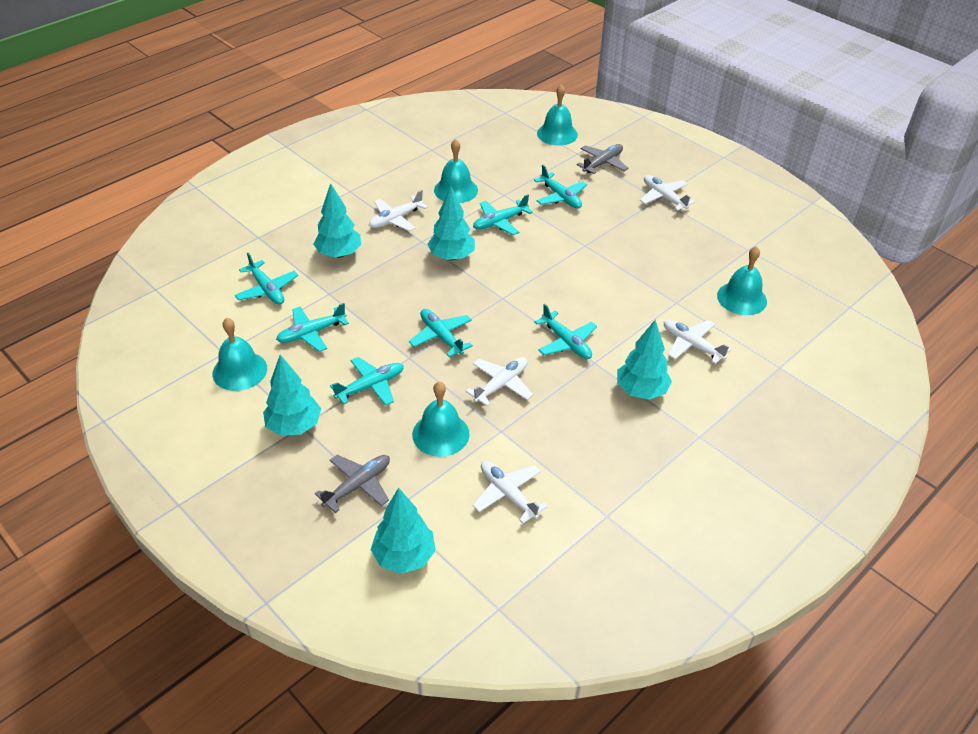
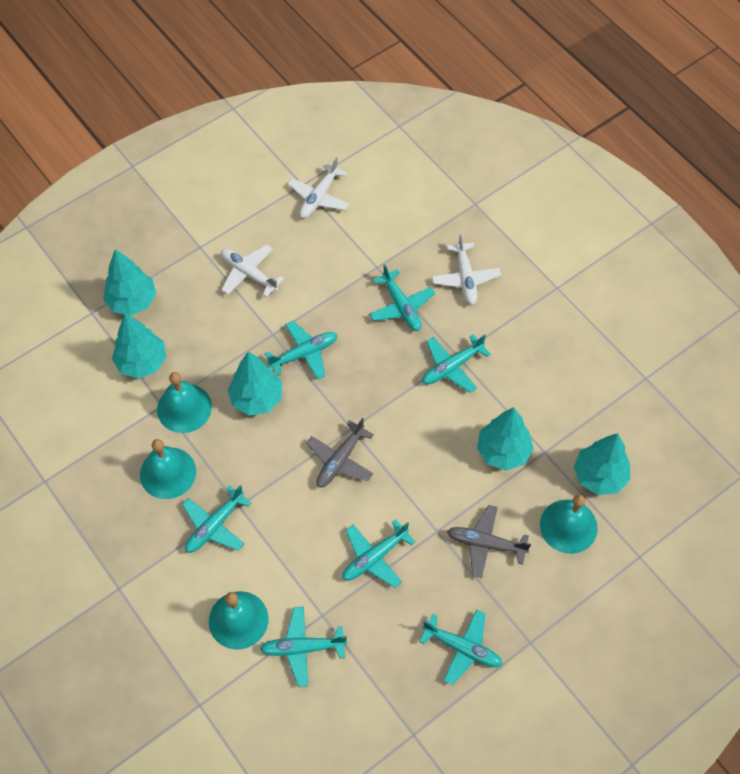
turquoise bell: 5 -> 4
white plane: 5 -> 3

